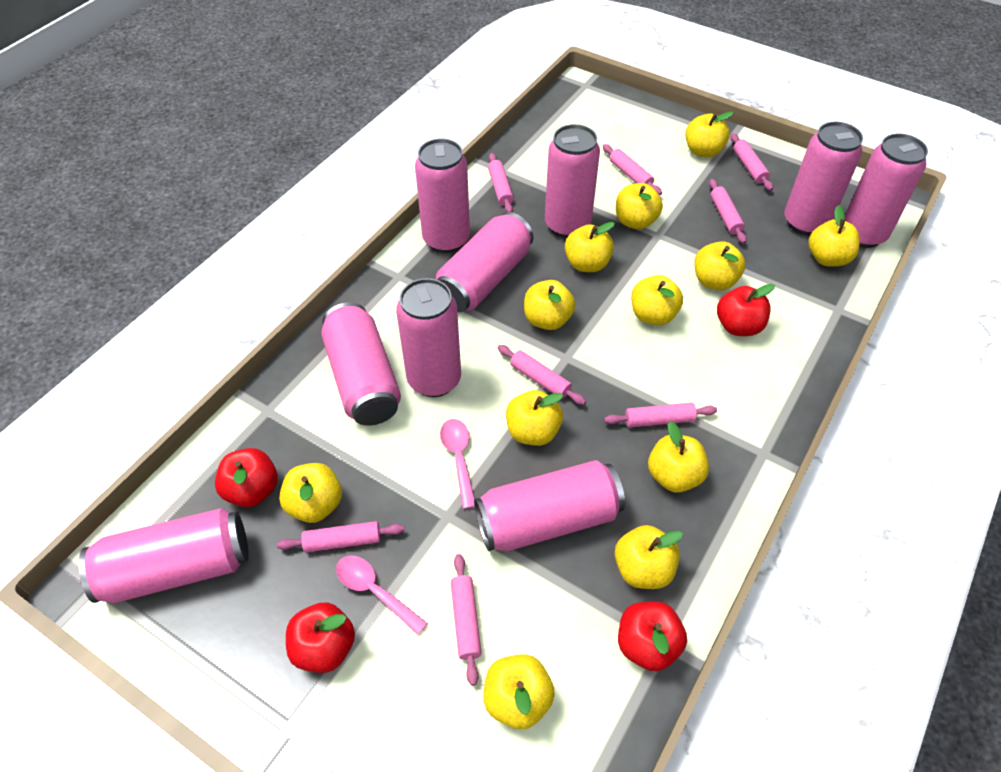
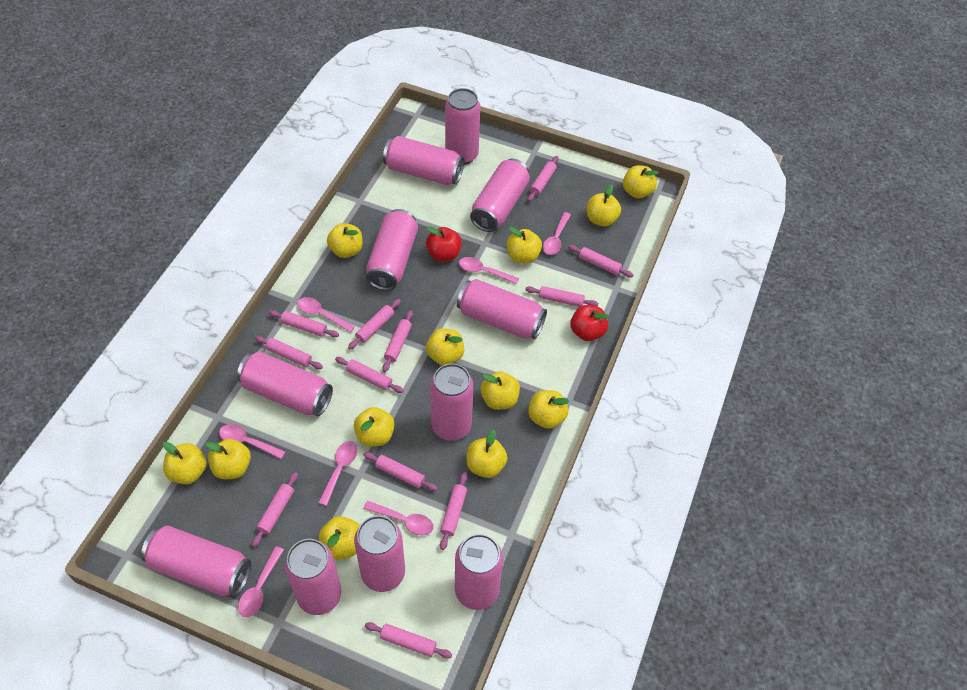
pink can: 9 -> 11
pink rolling pin: 8 -> 12
pink spoon: 2 -> 7
red apple: 4 -> 2

